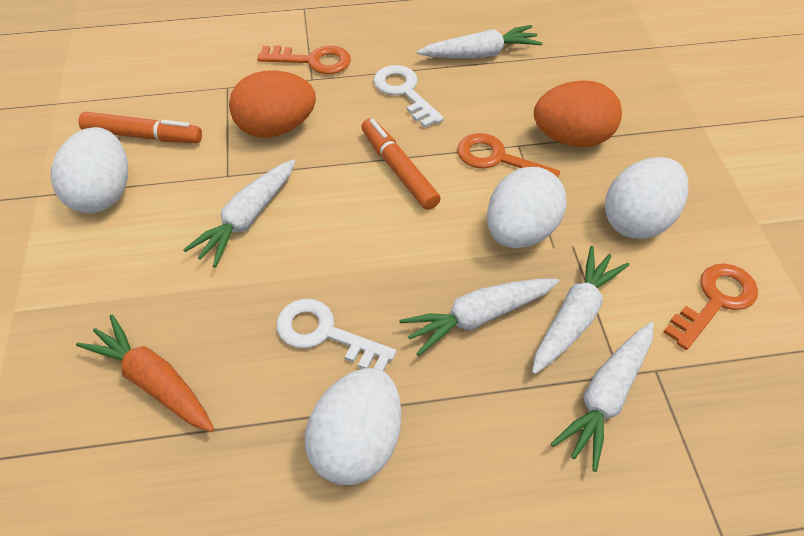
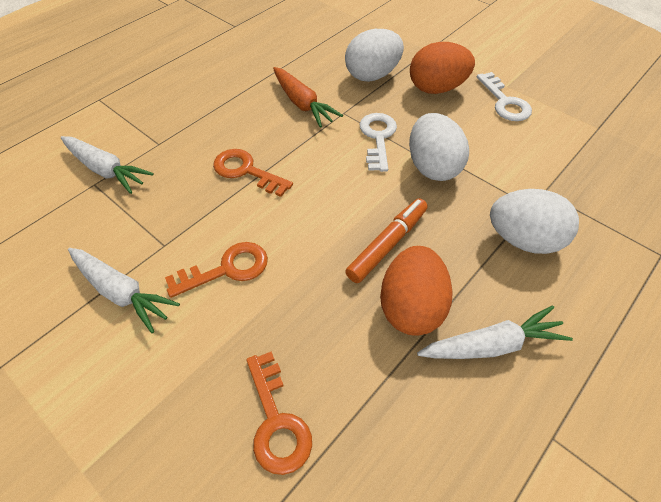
orange marker: 2 -> 1
white carrot: 5 -> 3
white egg: 4 -> 3

